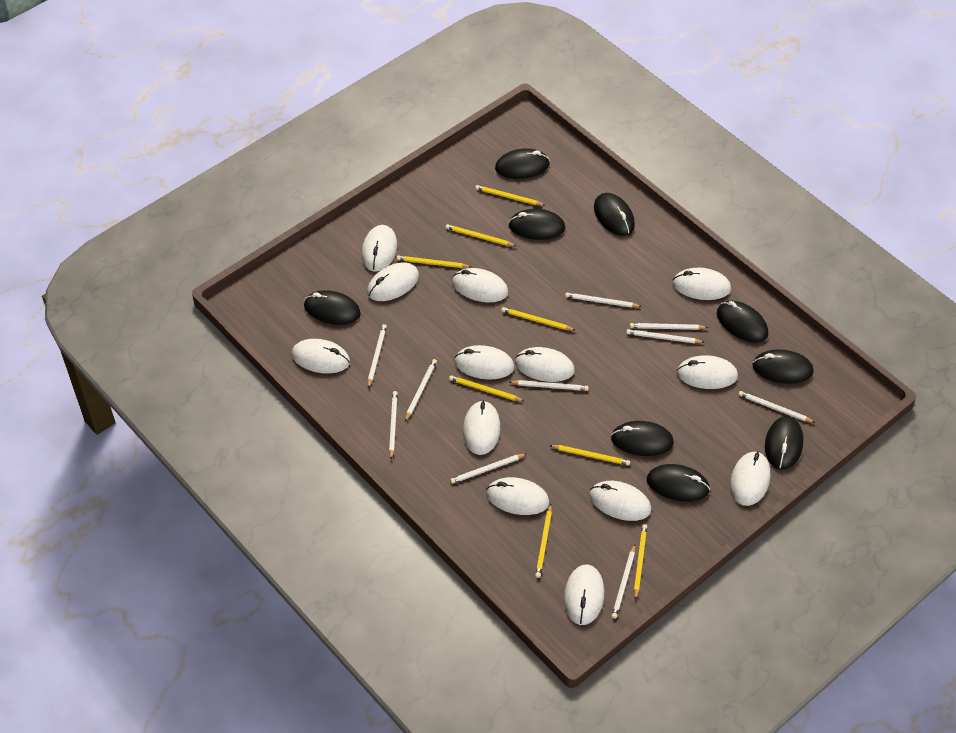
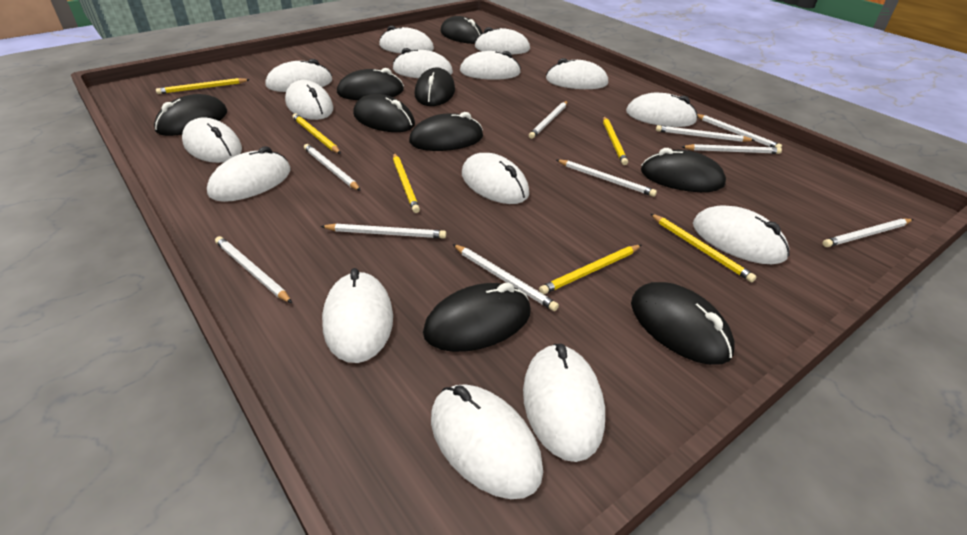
white mouse: 13 -> 15
yellow pencil: 8 -> 6

